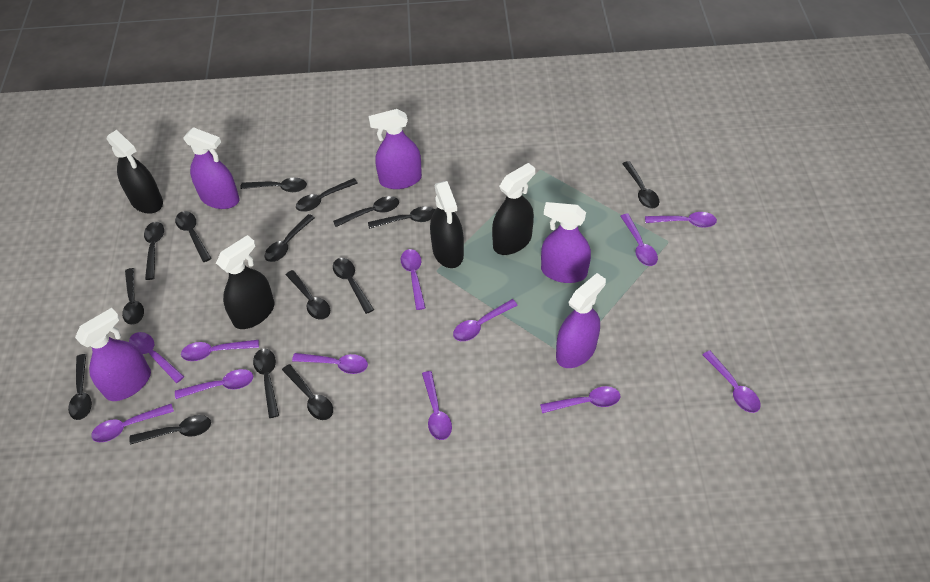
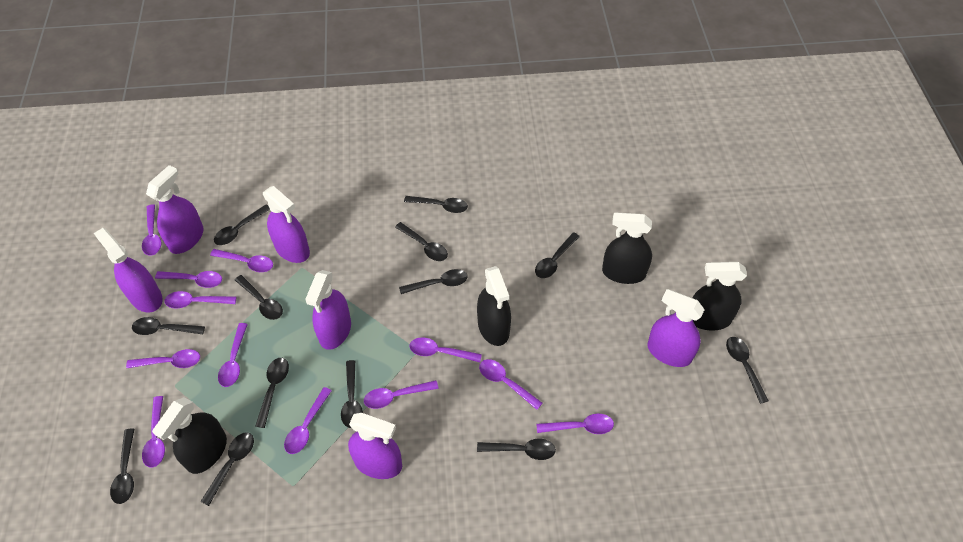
black spoon: 15 -> 13
purple spray bottle: 5 -> 6

